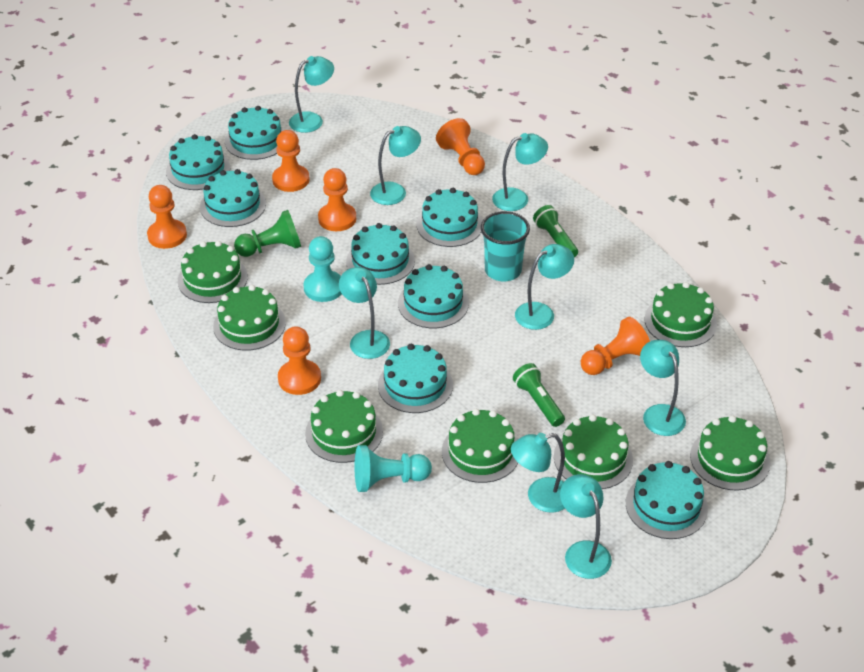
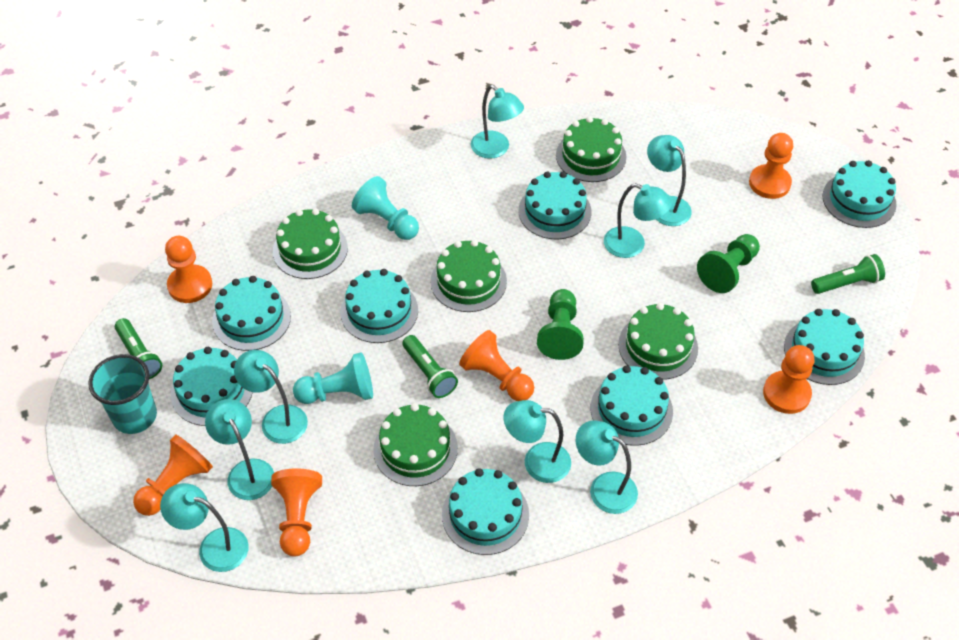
green cake: 7 -> 5
green flashlight: 2 -> 3
green pawn: 1 -> 2

